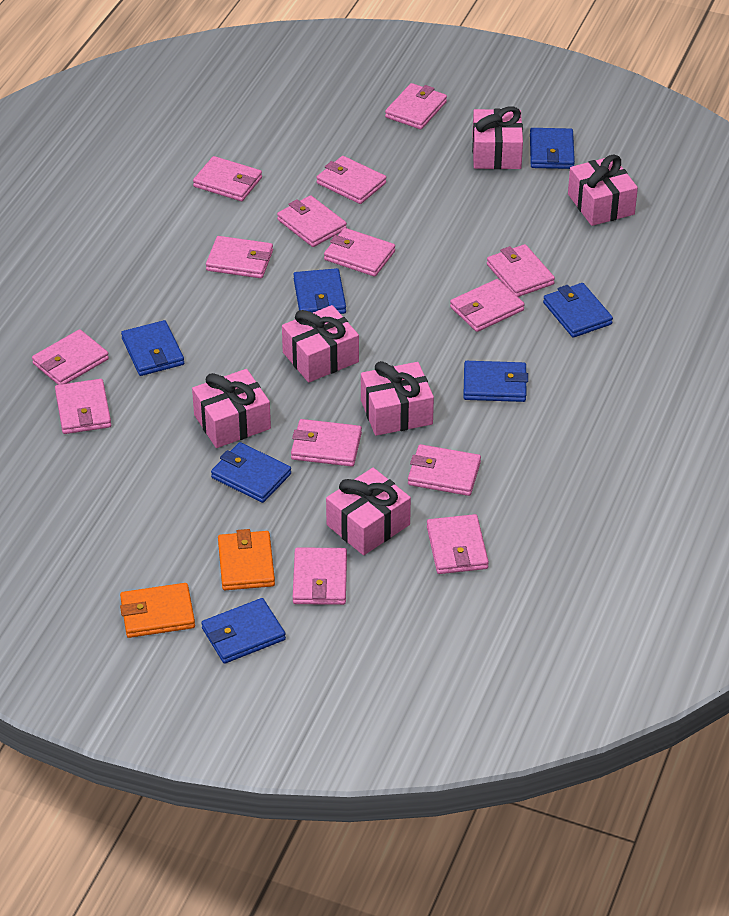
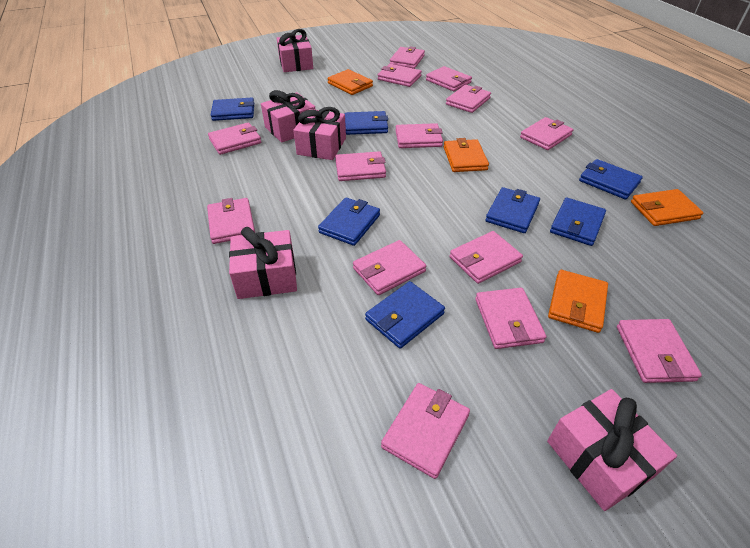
orange wallet: 2 -> 4
pink gift: 6 -> 5

